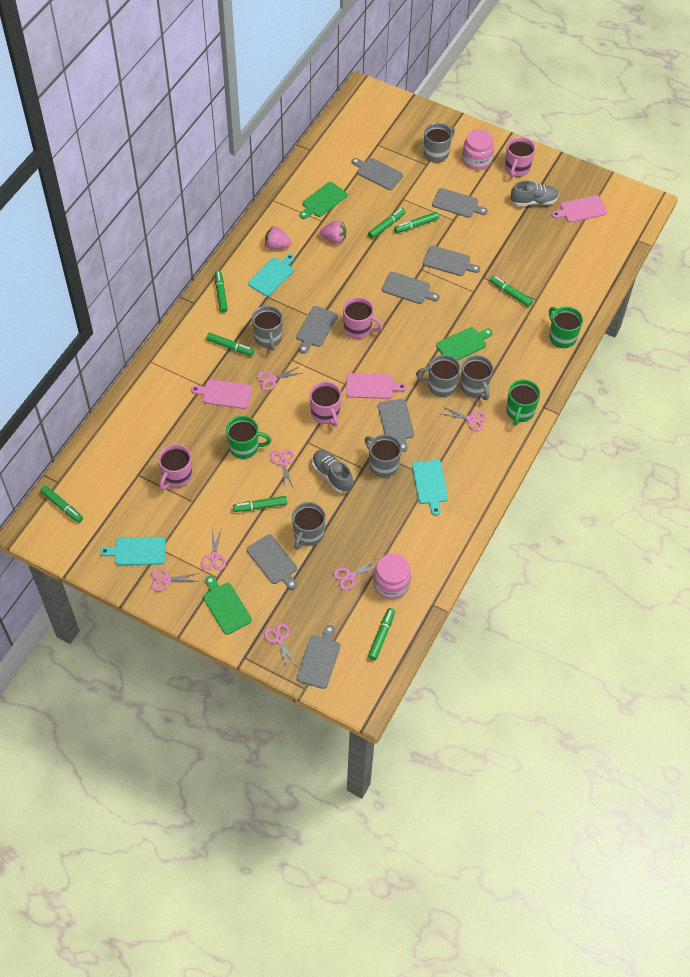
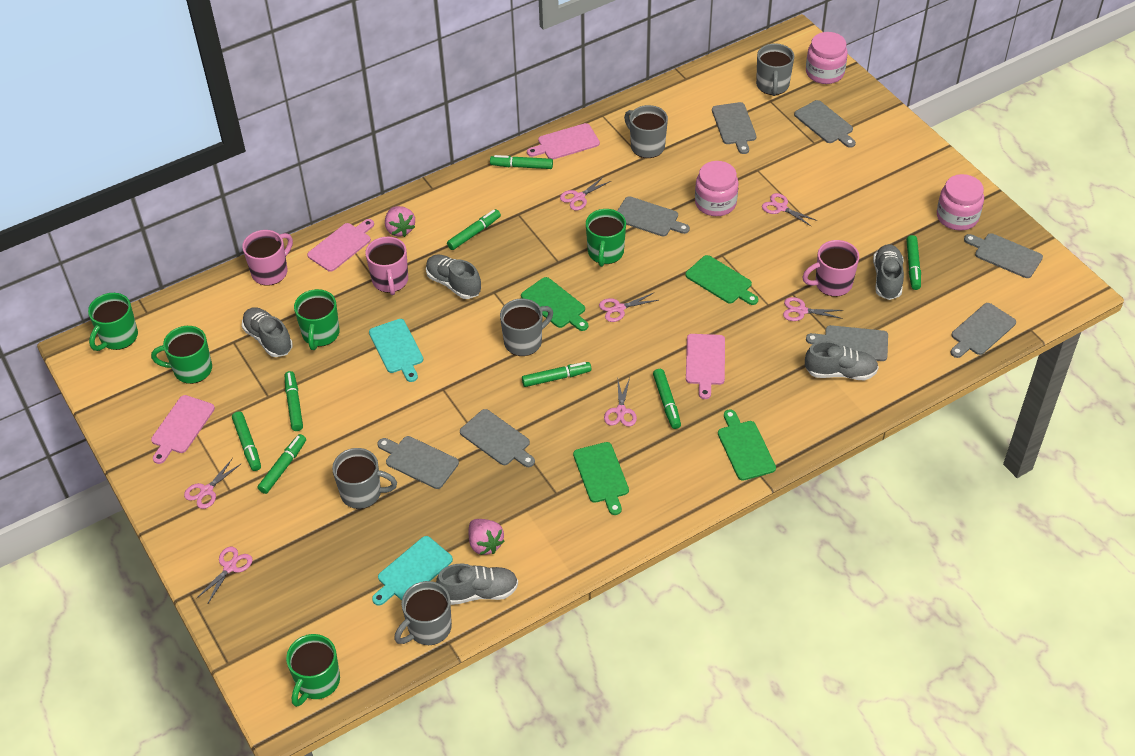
green cutting board: 3 -> 4
green mug: 3 -> 5
grey mug: 6 -> 5
grey shoe: 2 -> 5
pink cutting board: 3 -> 4
pink jar: 2 -> 3
pink mug: 4 -> 3
turquoise cutting board: 3 -> 2

